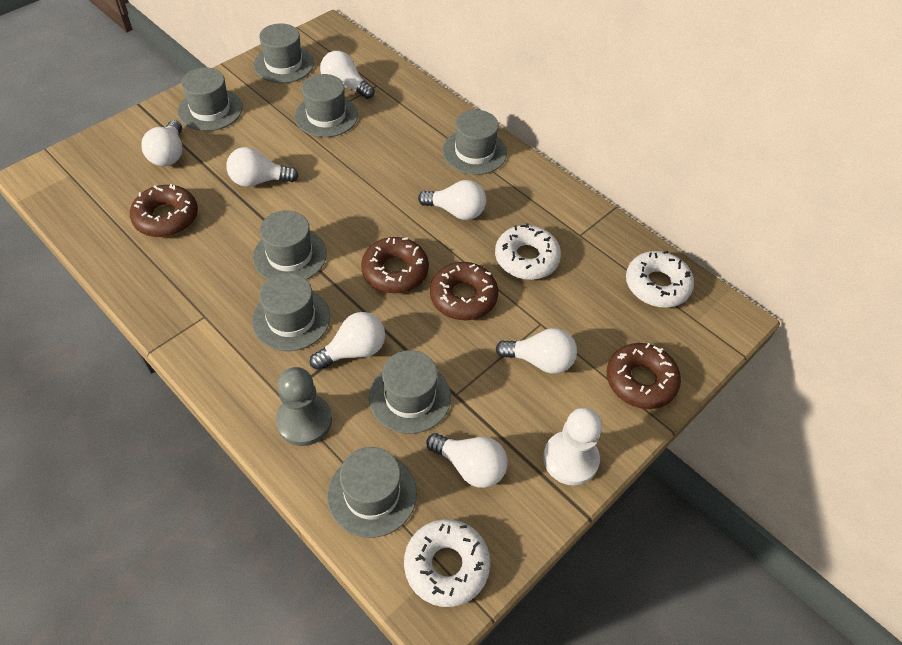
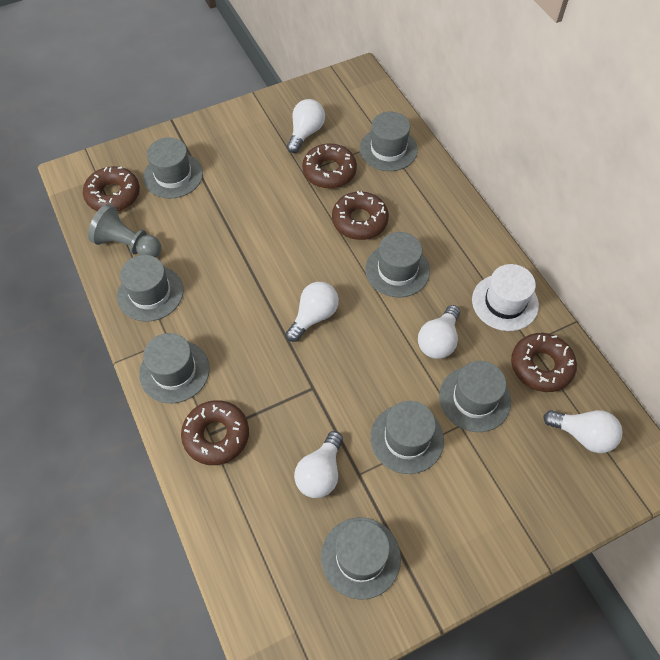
brown donut: 4 -> 5
white donut: 3 -> 0
white hat: 0 -> 1
white light bulb: 7 -> 5
white pawn: 1 -> 0

